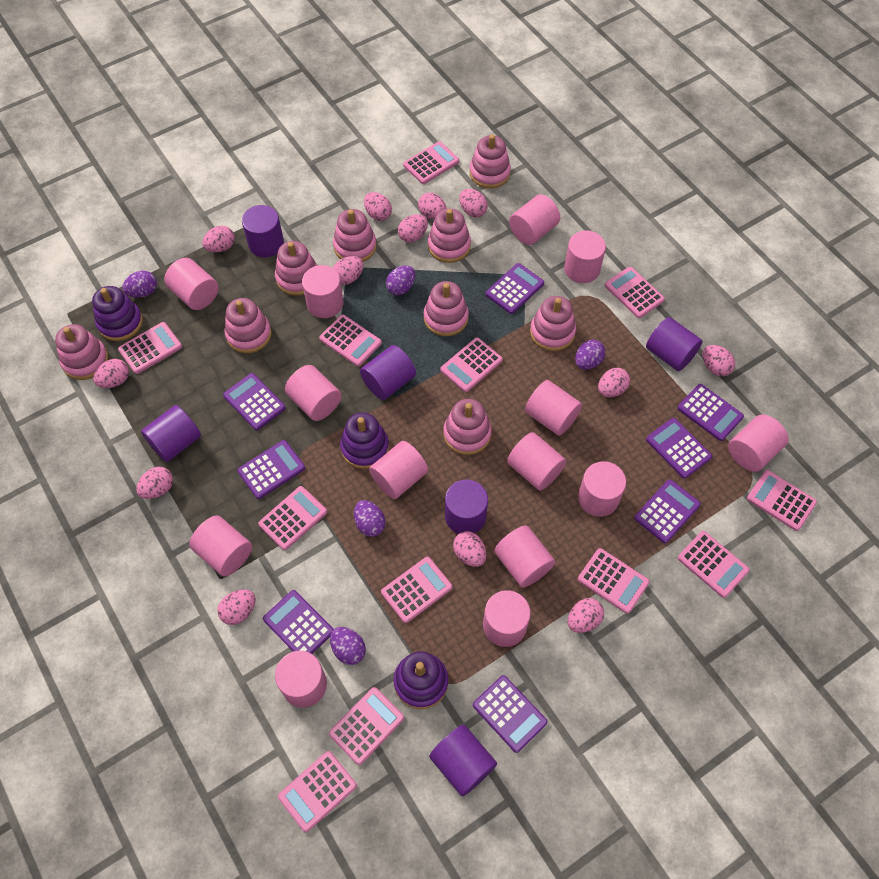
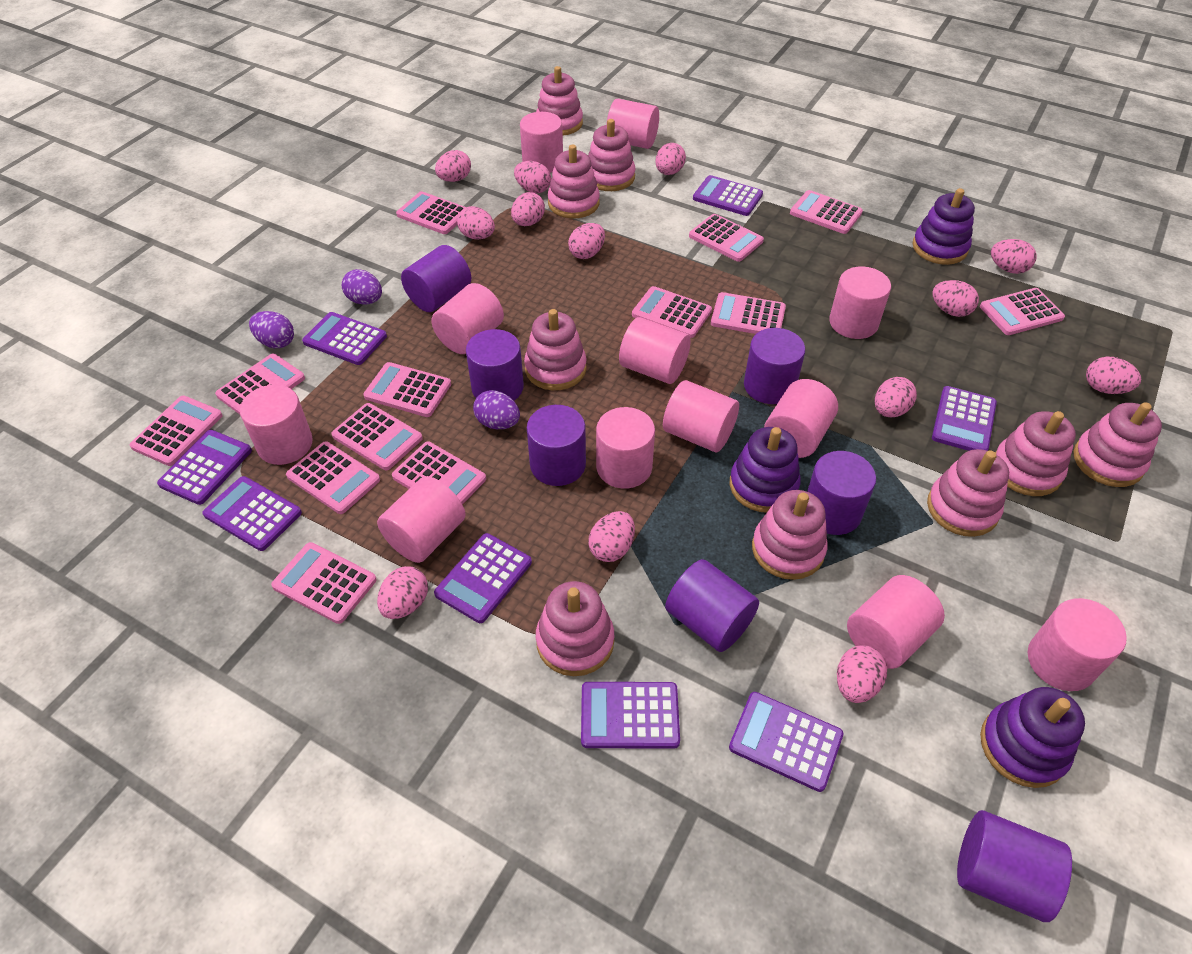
pink calculator: 12 -> 13
pink cylinder: 14 -> 12
purple cylinder: 6 -> 7
purple egg: 5 -> 3

